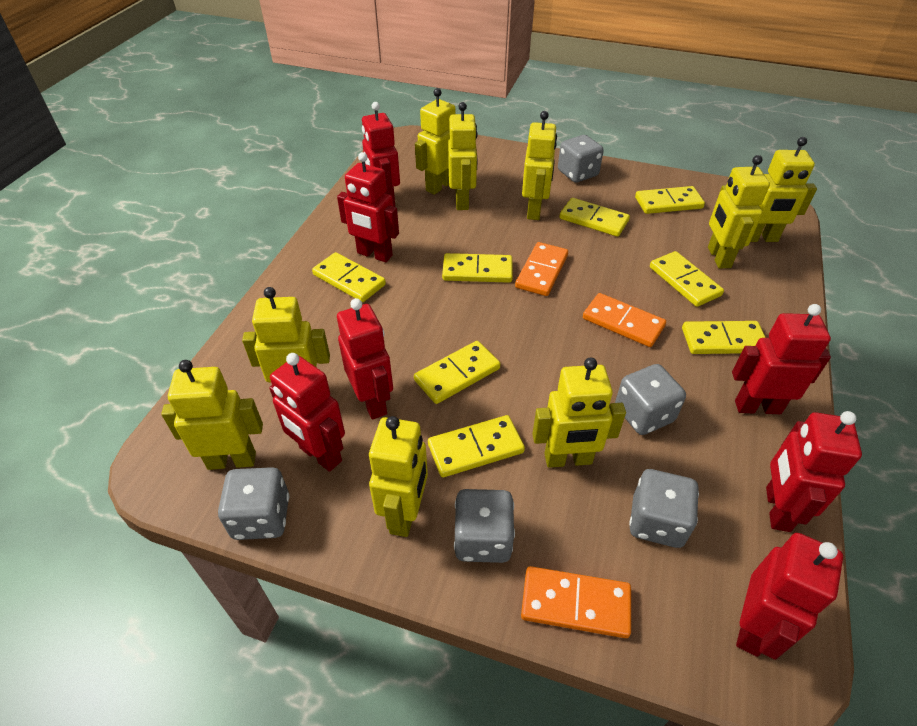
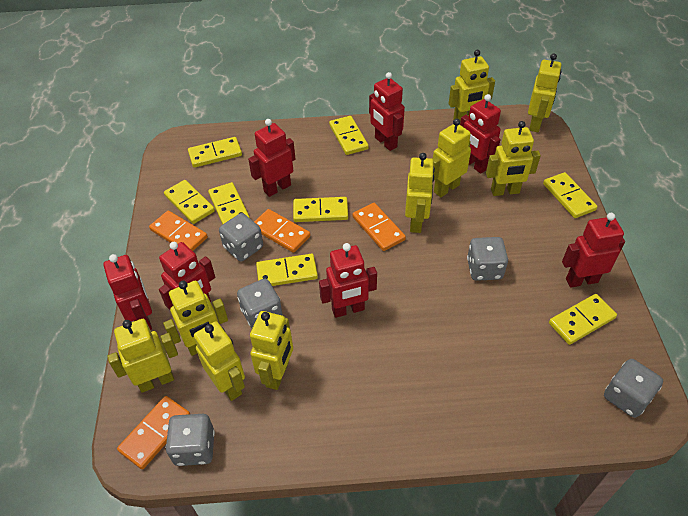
orange domino: 3 -> 4

